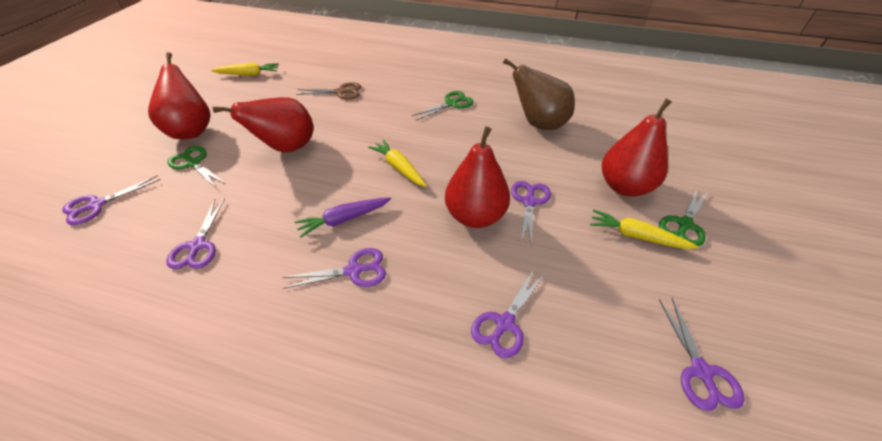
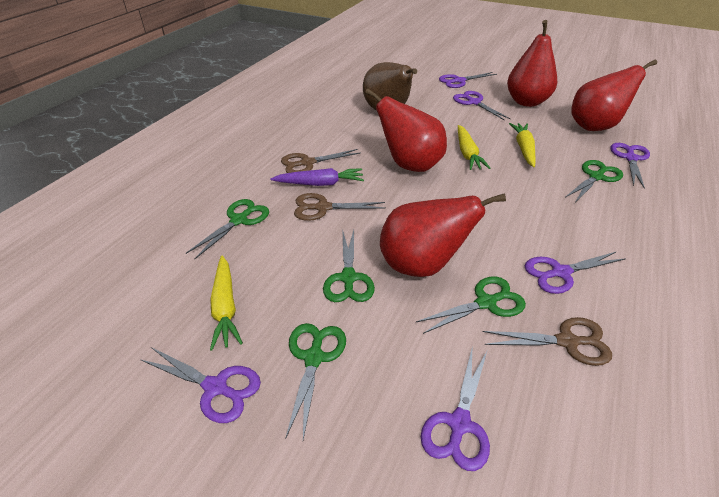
brown scissors: 1 -> 3
green scissors: 3 -> 5

